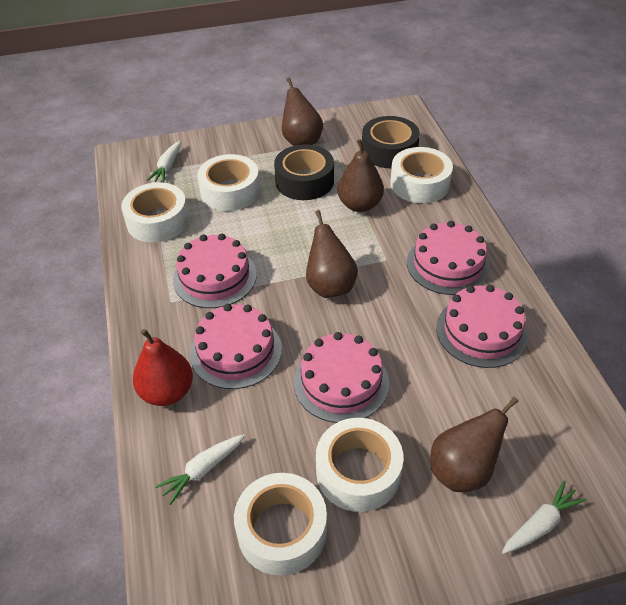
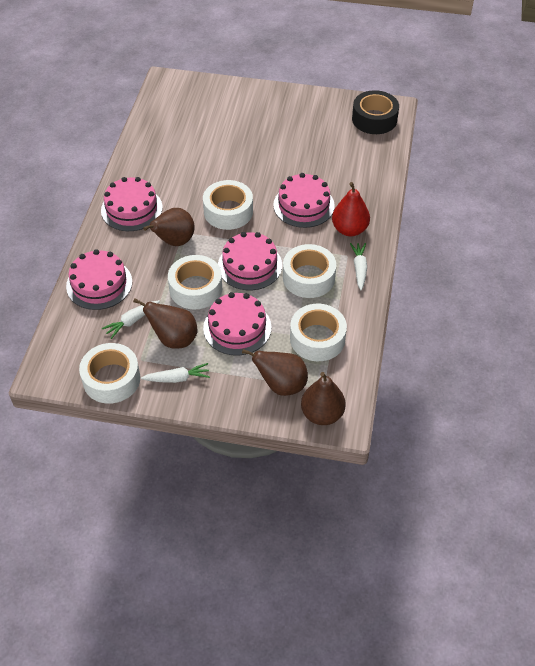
black tape: 2 -> 1

